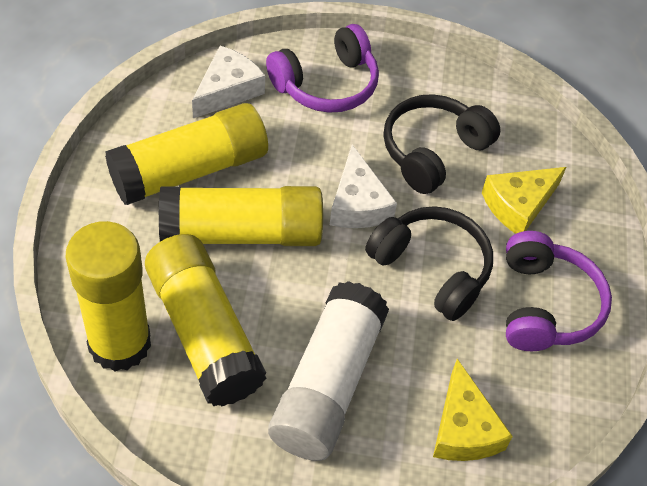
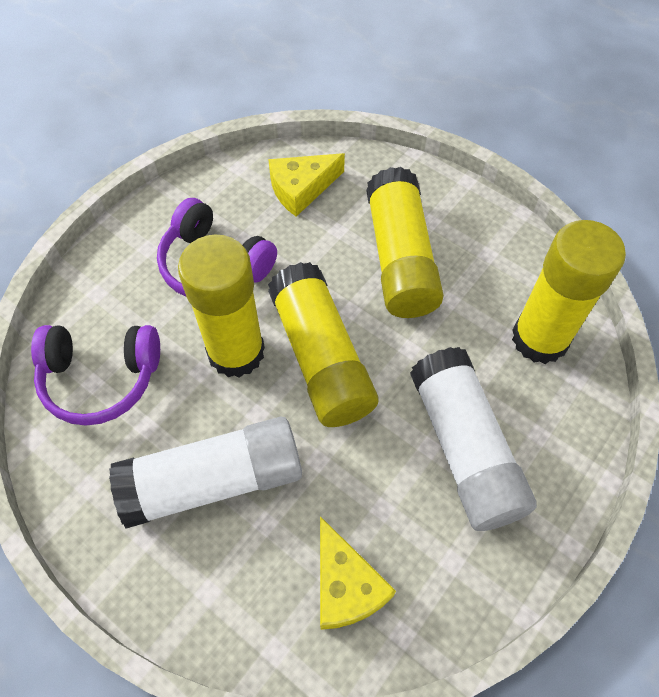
black headphones: 2 -> 0
white cheese: 2 -> 0
white glue stick: 1 -> 2

